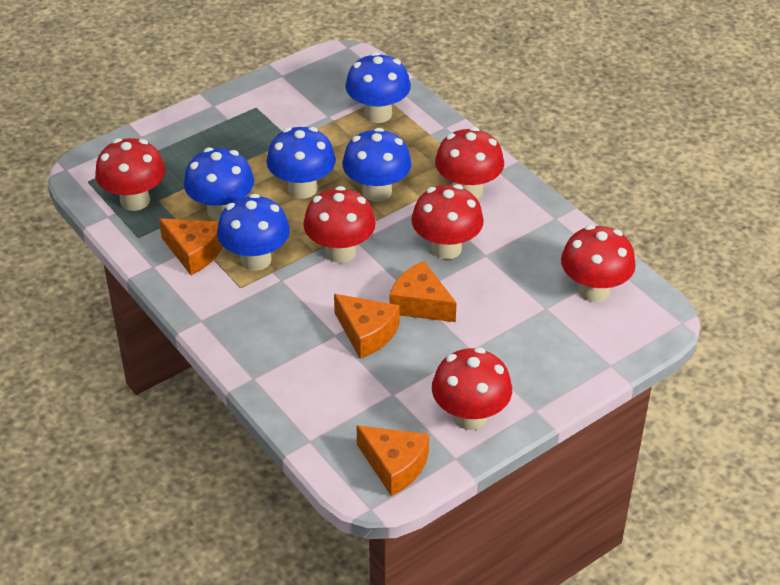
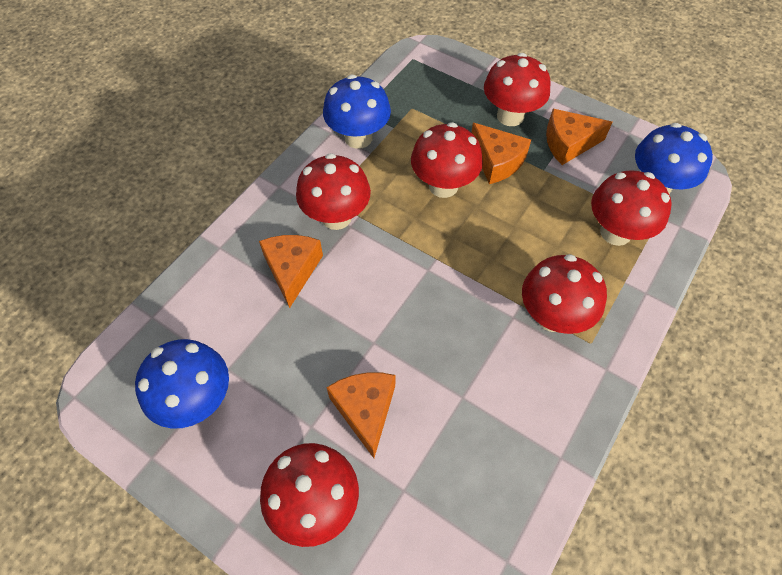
blue mushroom: 5 -> 3

